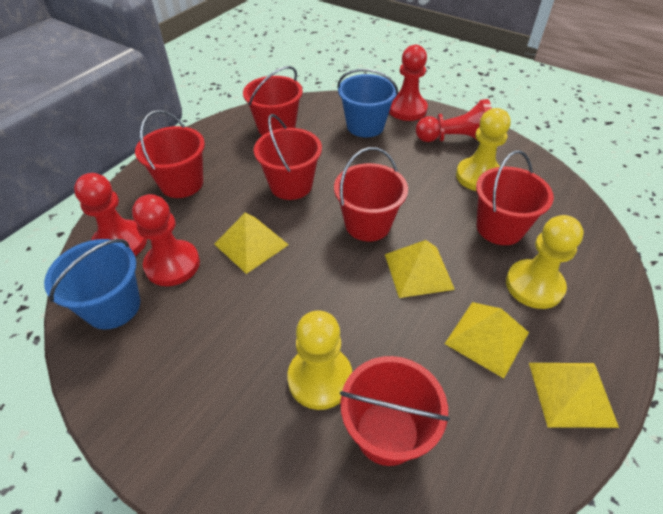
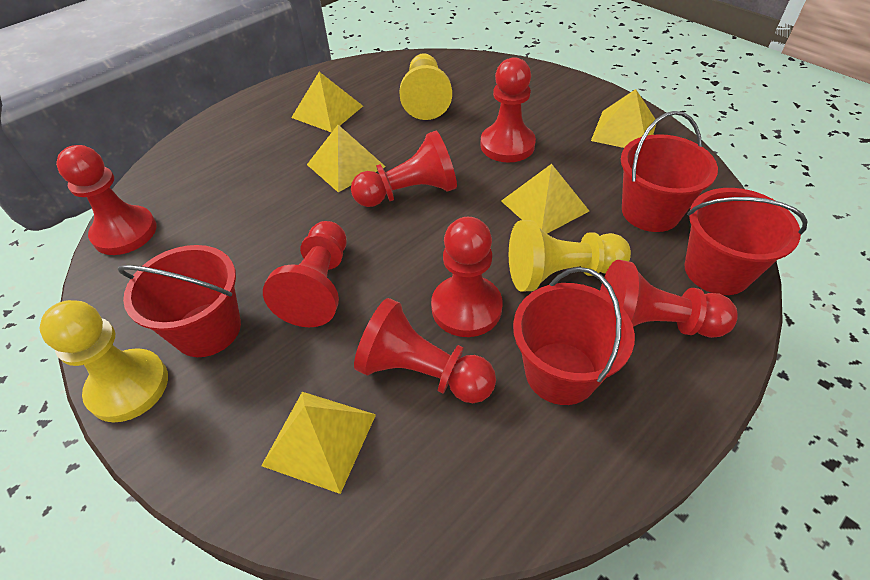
blue bucket: 2 -> 0
red bucket: 6 -> 4
red pawn: 4 -> 7
yellow pyramid: 4 -> 5

